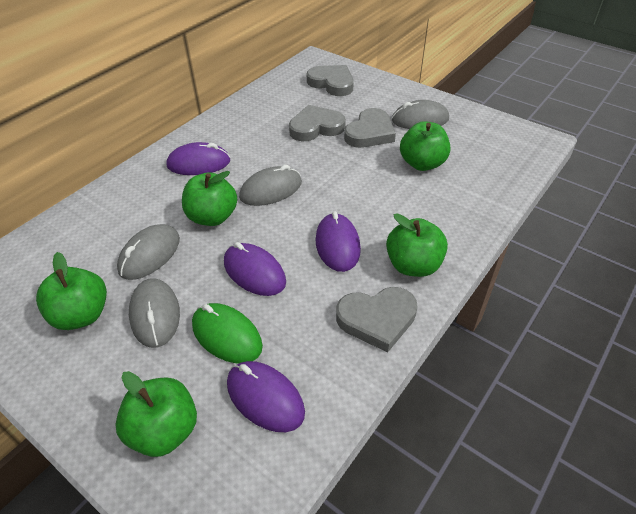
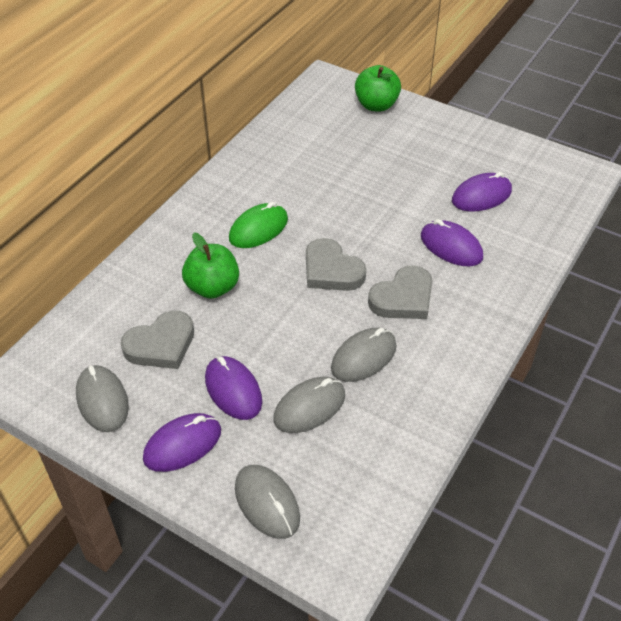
green apple: 5 -> 2
grey heart: 4 -> 3

